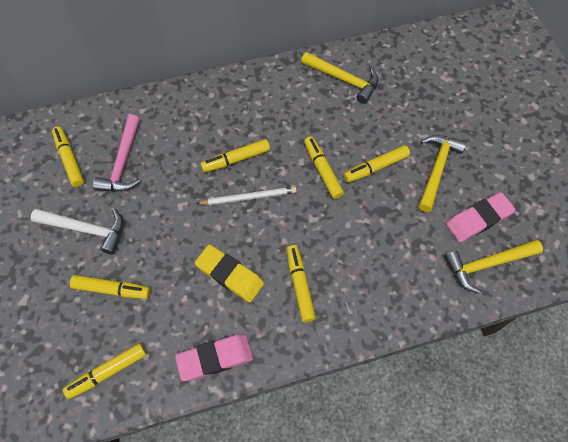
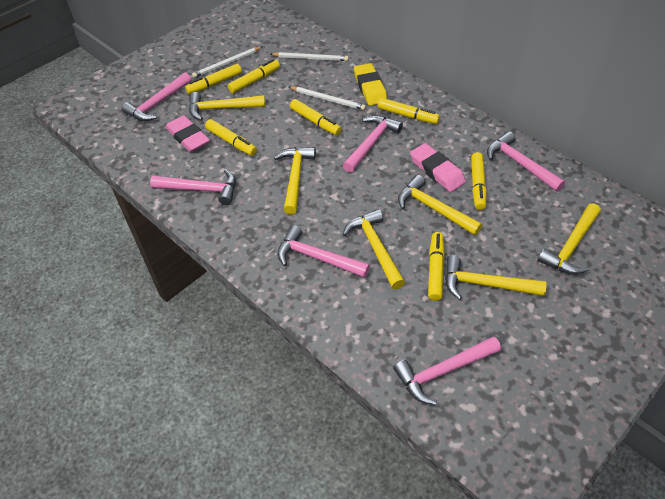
pink hammer: 1 -> 6
white hammer: 1 -> 0
white pencil: 1 -> 3
yellow hammer: 3 -> 6

